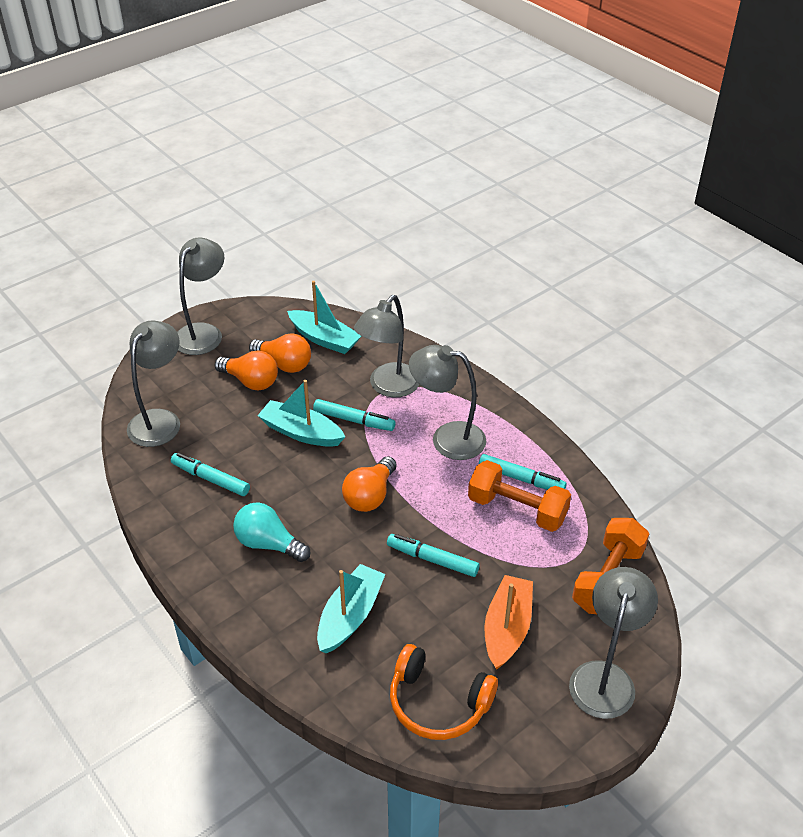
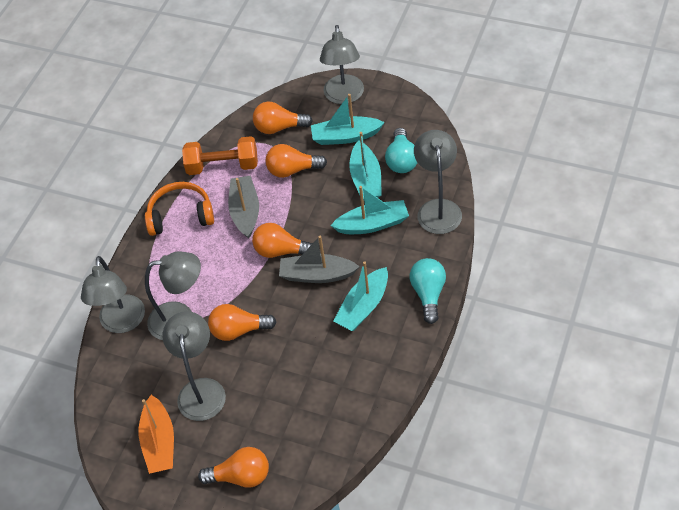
grey boat: 0 -> 2
orange dumbbell: 2 -> 1
orange light bulb: 3 -> 5
turquoise boat: 3 -> 4
turquoise light bulb: 1 -> 2
turquoise marker: 4 -> 0

